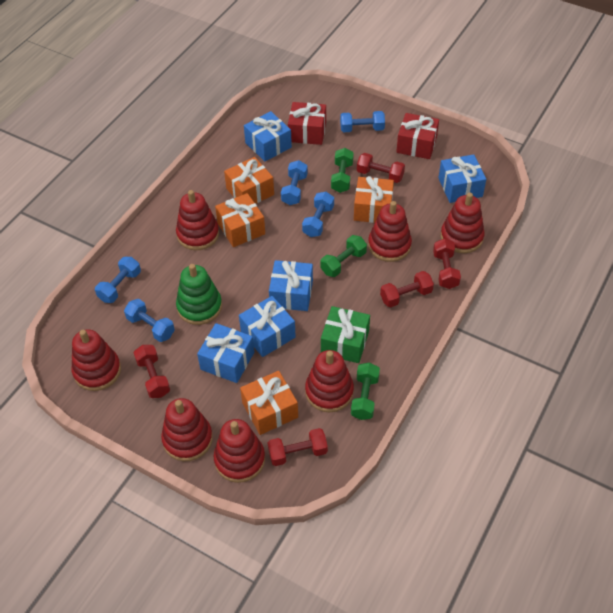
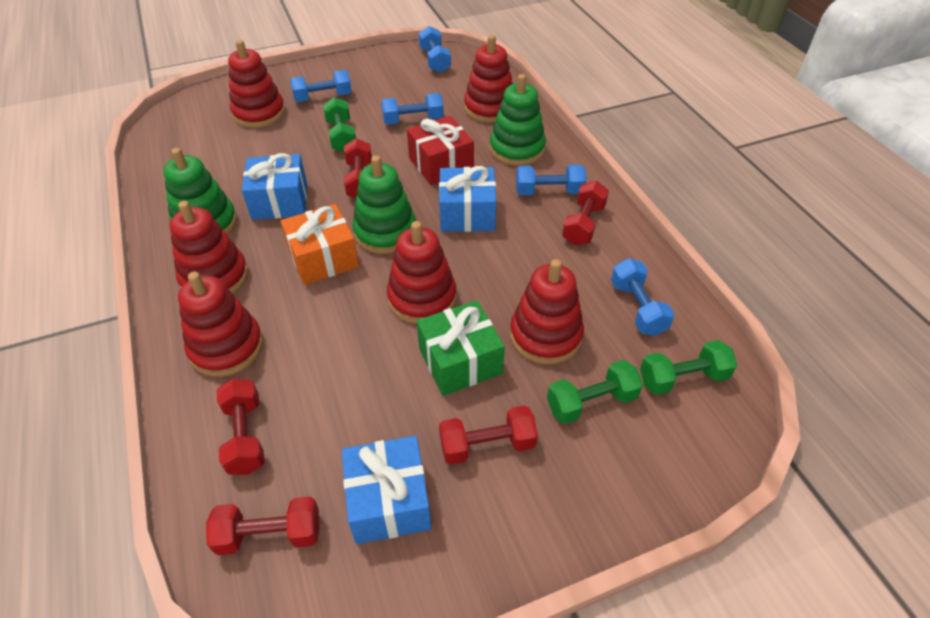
blue gift: 5 -> 3
green stacking toy: 1 -> 3
orange gift: 4 -> 1
red gift: 2 -> 1
red stacking toy: 7 -> 6

